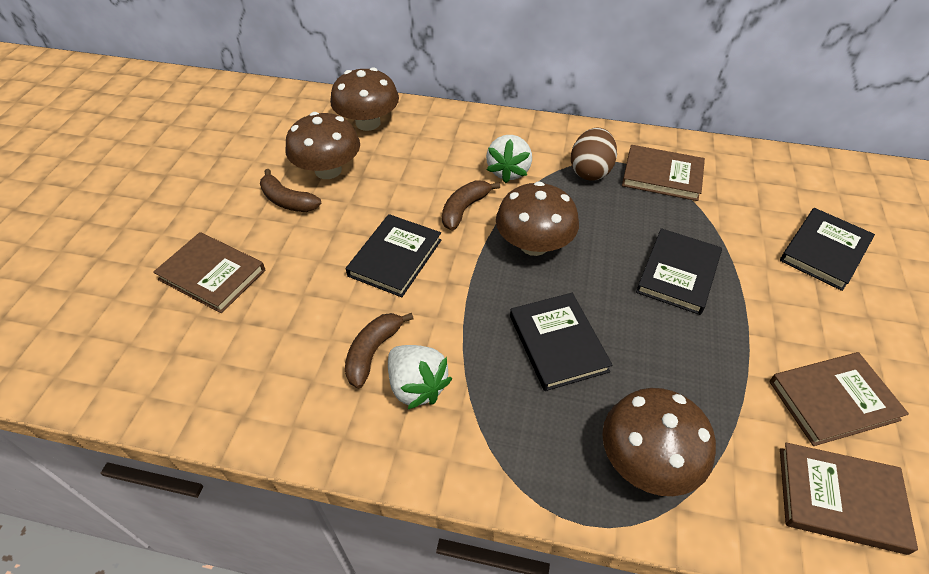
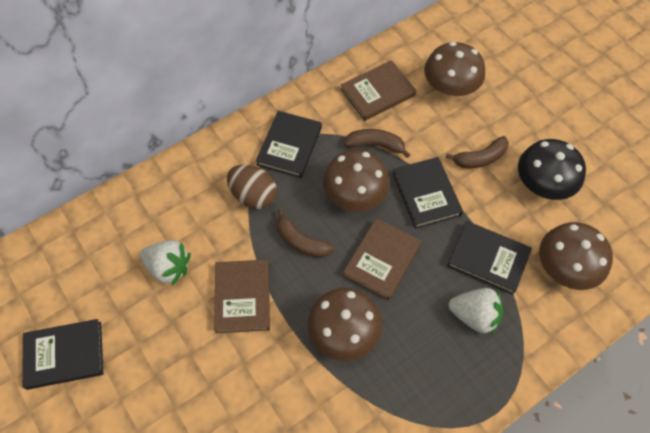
black mushroom: 0 -> 1
brown book: 4 -> 3

